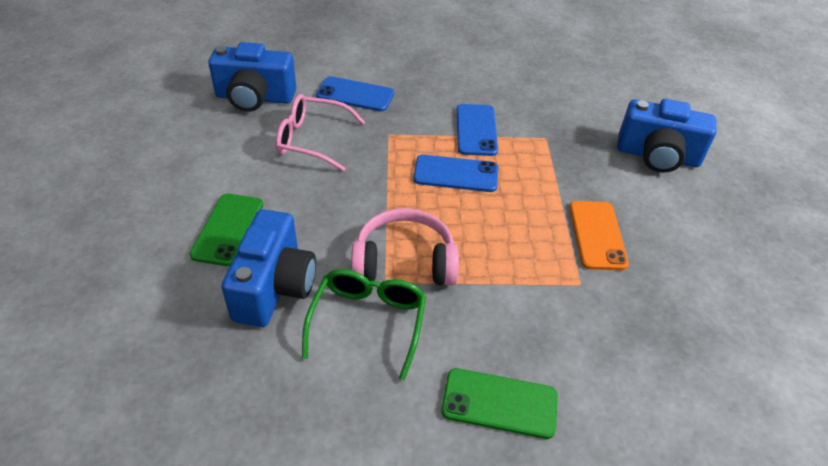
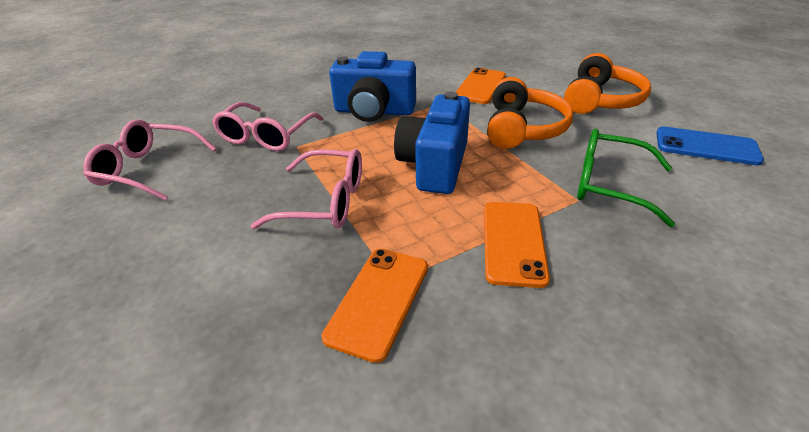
blue camera: 3 -> 2
blue phone: 3 -> 1
green phone: 2 -> 0
orange headphones: 0 -> 2
orange phone: 1 -> 3
pink glasses: 1 -> 3
pink headphones: 1 -> 0

